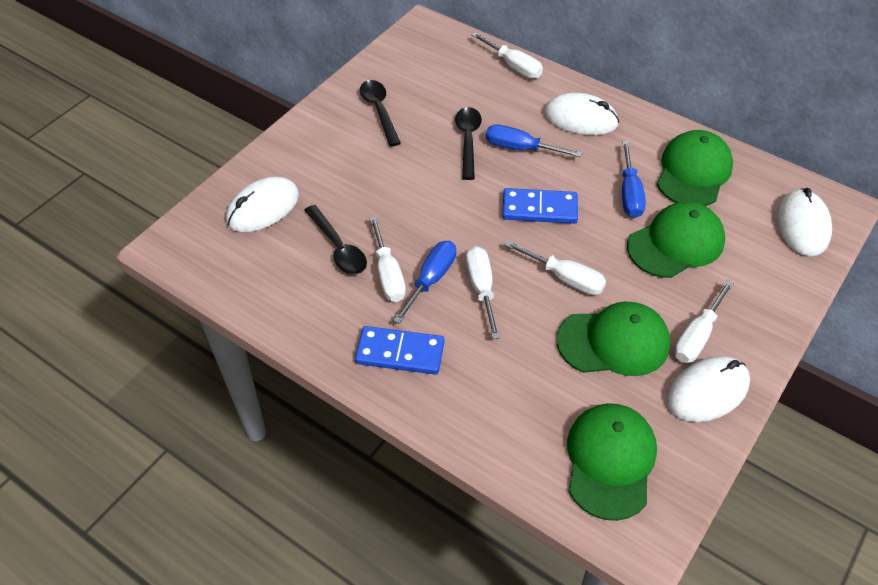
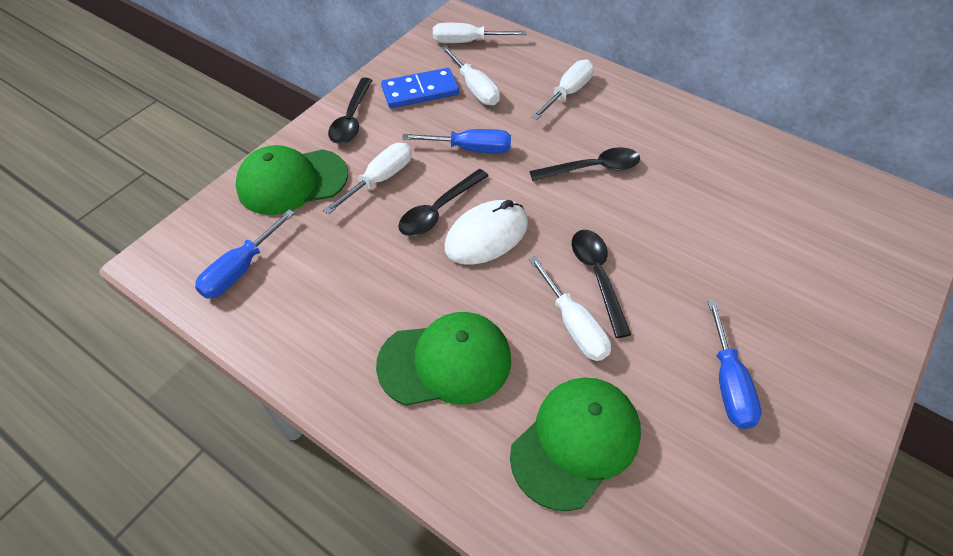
black spoon: 3 -> 4
blue domino: 2 -> 1
green cap: 4 -> 3
white mouse: 4 -> 1

